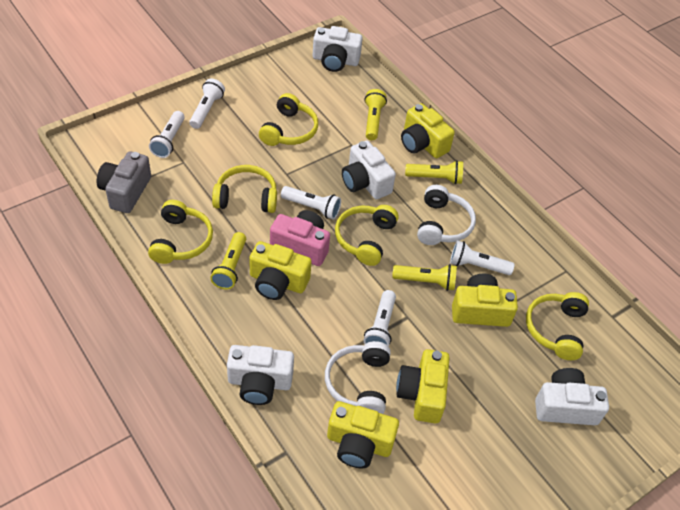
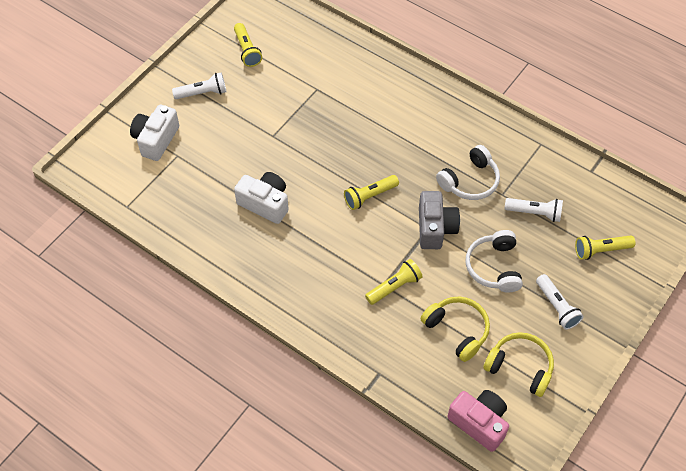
white camera: 4 -> 2
white flashlight: 5 -> 3
yellow camera: 5 -> 0
yellow headphones: 5 -> 2

